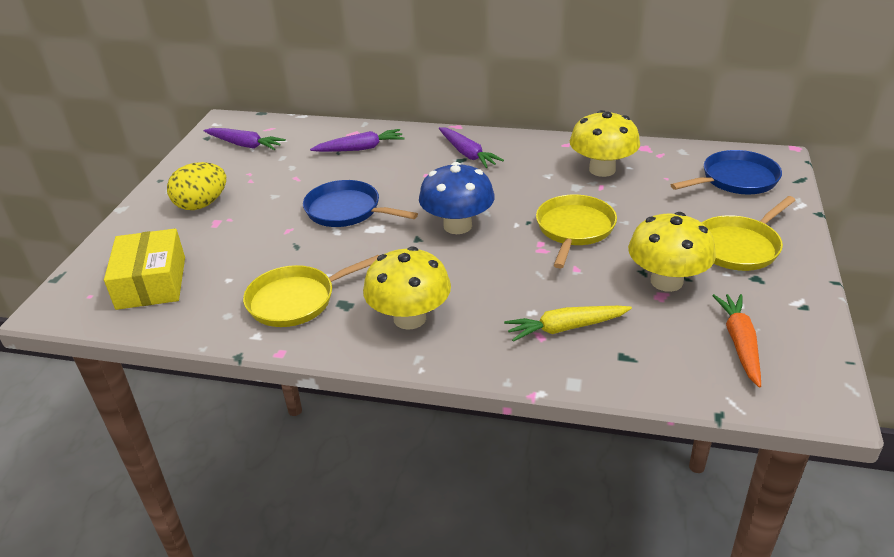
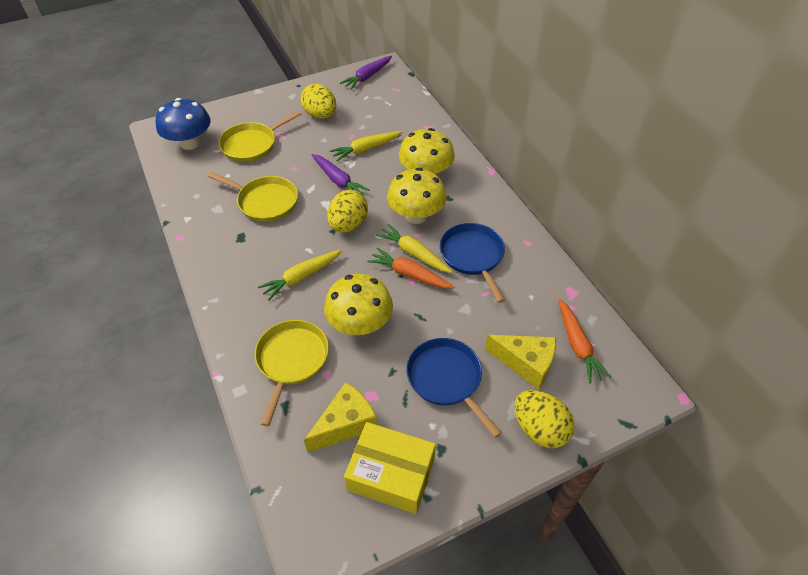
orange carrot: 1 -> 2
purple carrot: 3 -> 2
yellow carrot: 1 -> 3
yellow cheese: 0 -> 2
yellow egg: 1 -> 3

